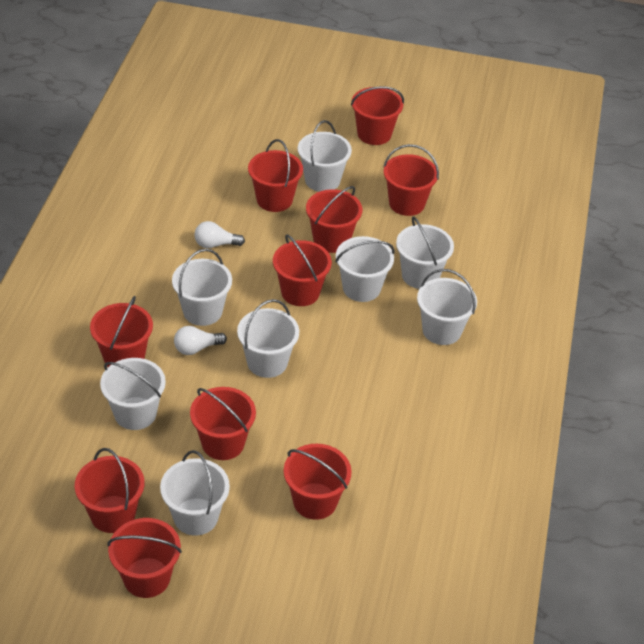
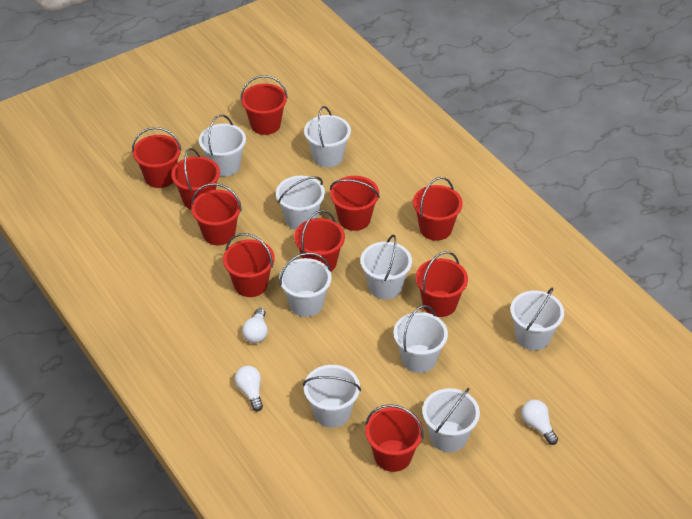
white bucket: 8 -> 9
white light bulb: 2 -> 3

